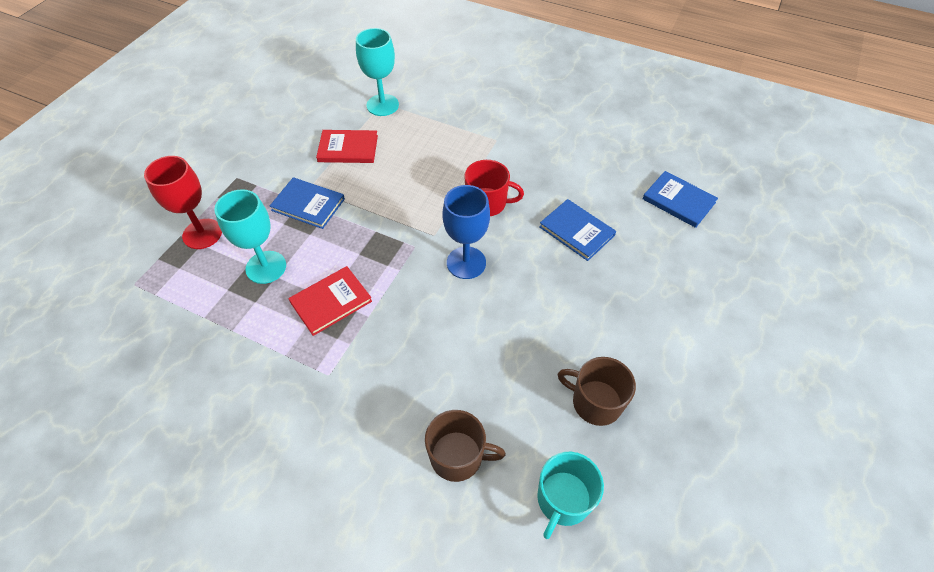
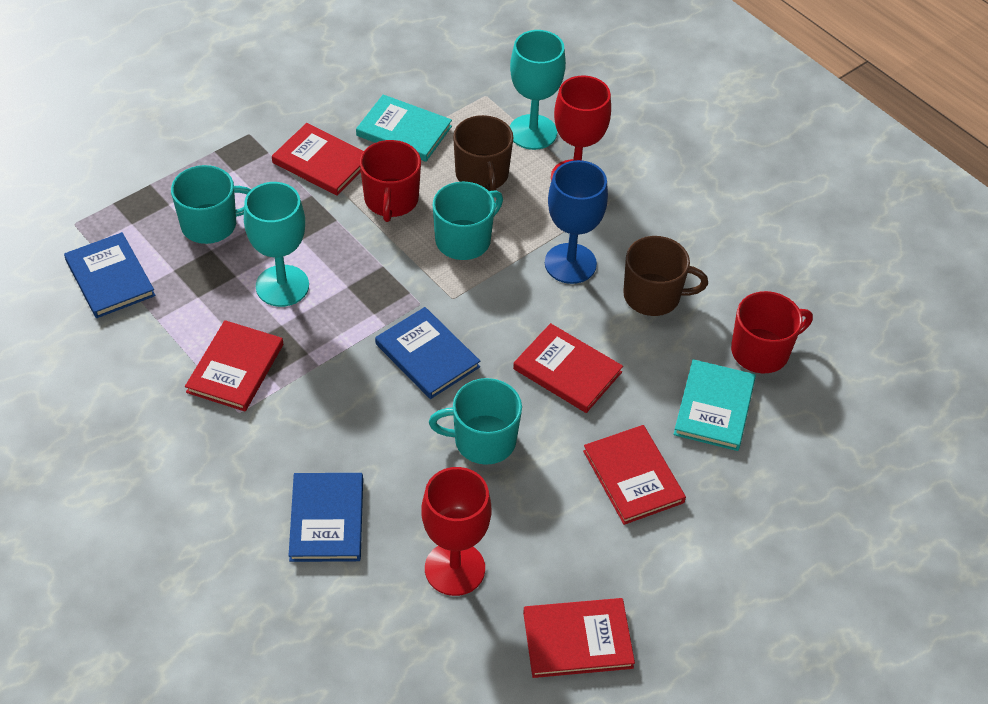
red book: 2 -> 5
red goblet: 1 -> 2
red mug: 1 -> 2
turquoise book: 0 -> 2
turquoise mug: 1 -> 3

